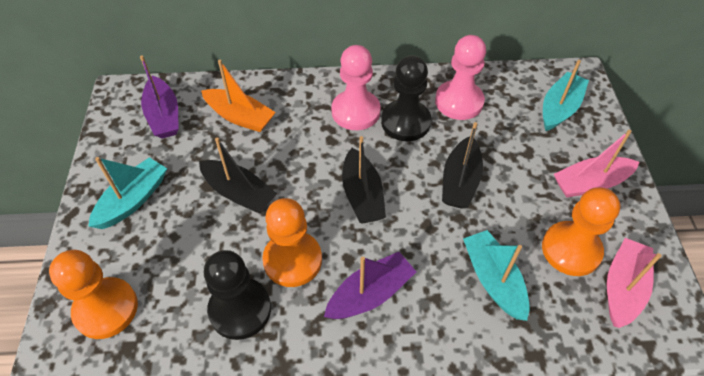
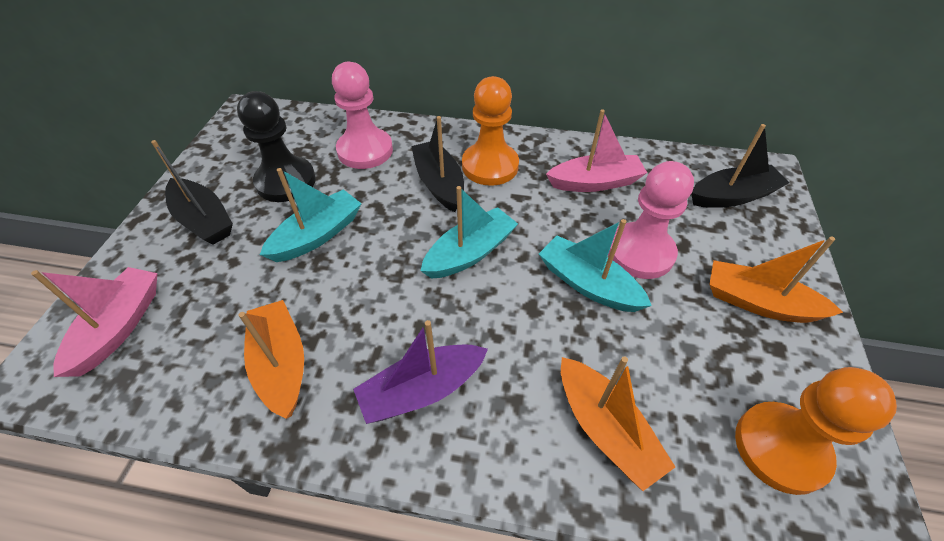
black pawn: 2 -> 1
orange boat: 1 -> 3
orange pawn: 3 -> 2
purple boat: 2 -> 1

